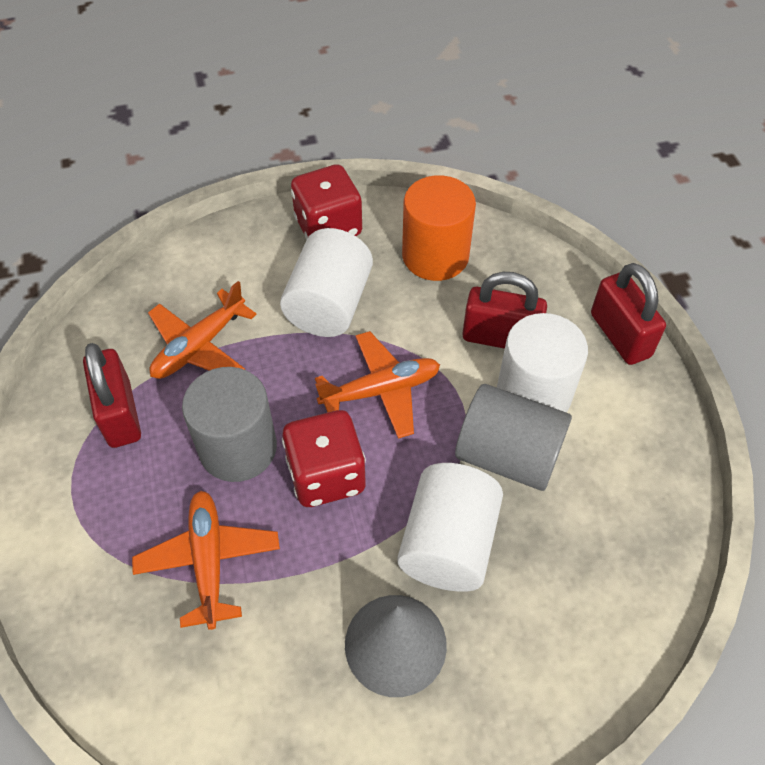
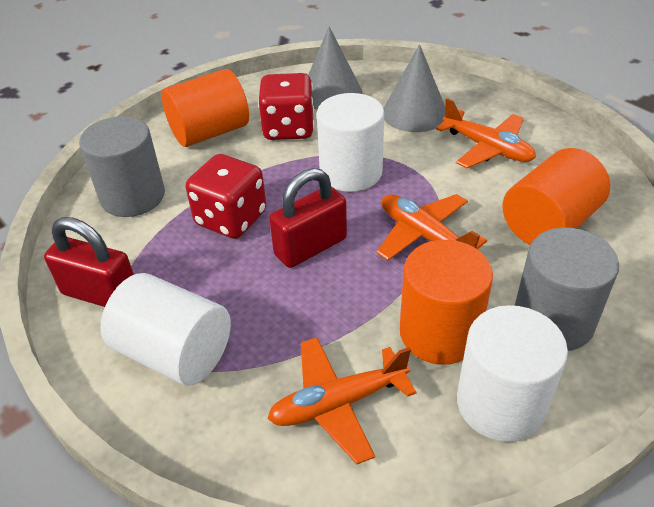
grey cone: 1 -> 2
orange cylinder: 1 -> 3
red padlock: 3 -> 2

